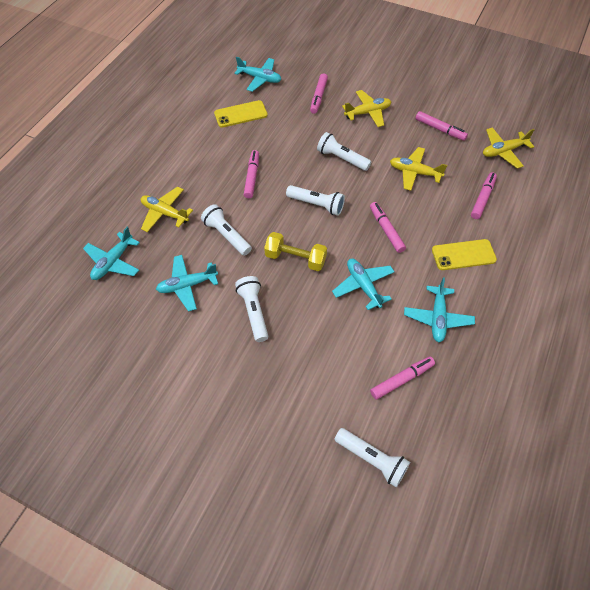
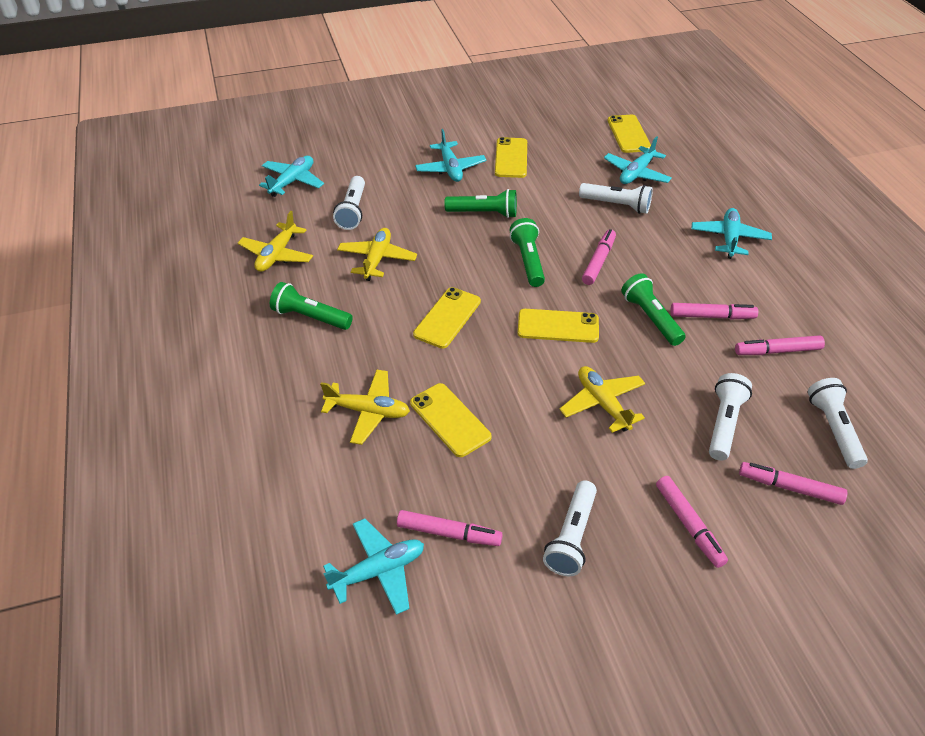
green flashlight: 0 -> 4
yellow dumbbell: 1 -> 0
yellow phone: 2 -> 5

